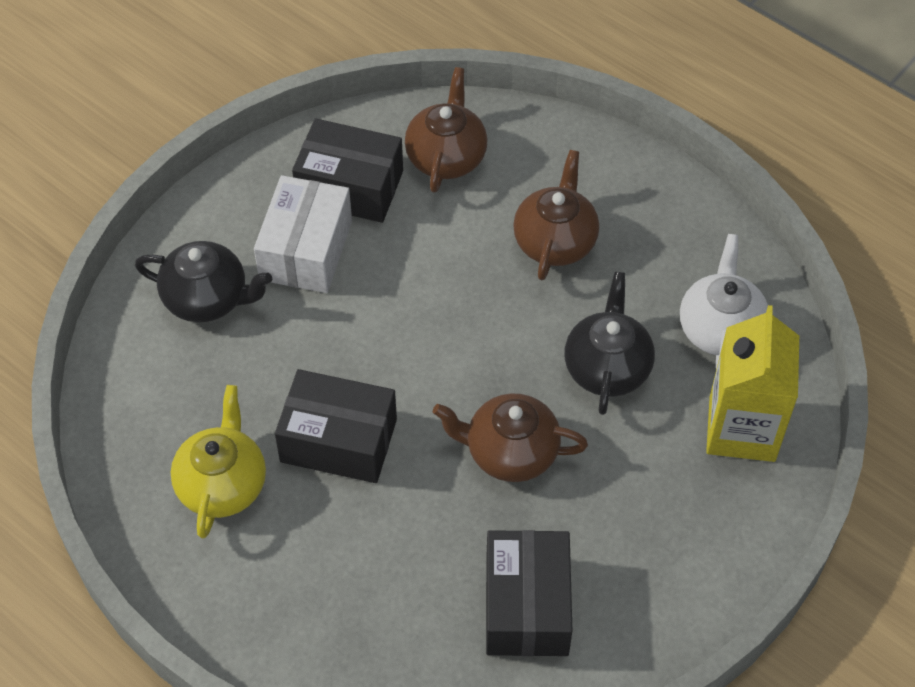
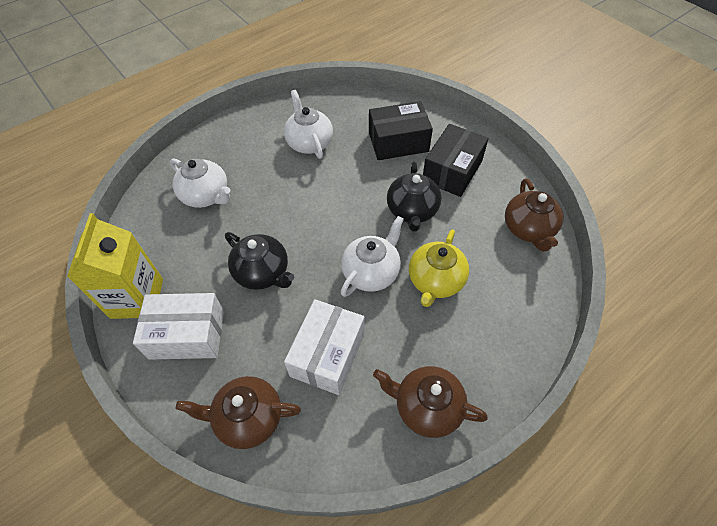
black box: 3 -> 2
white box: 1 -> 2
white teapot: 1 -> 3

